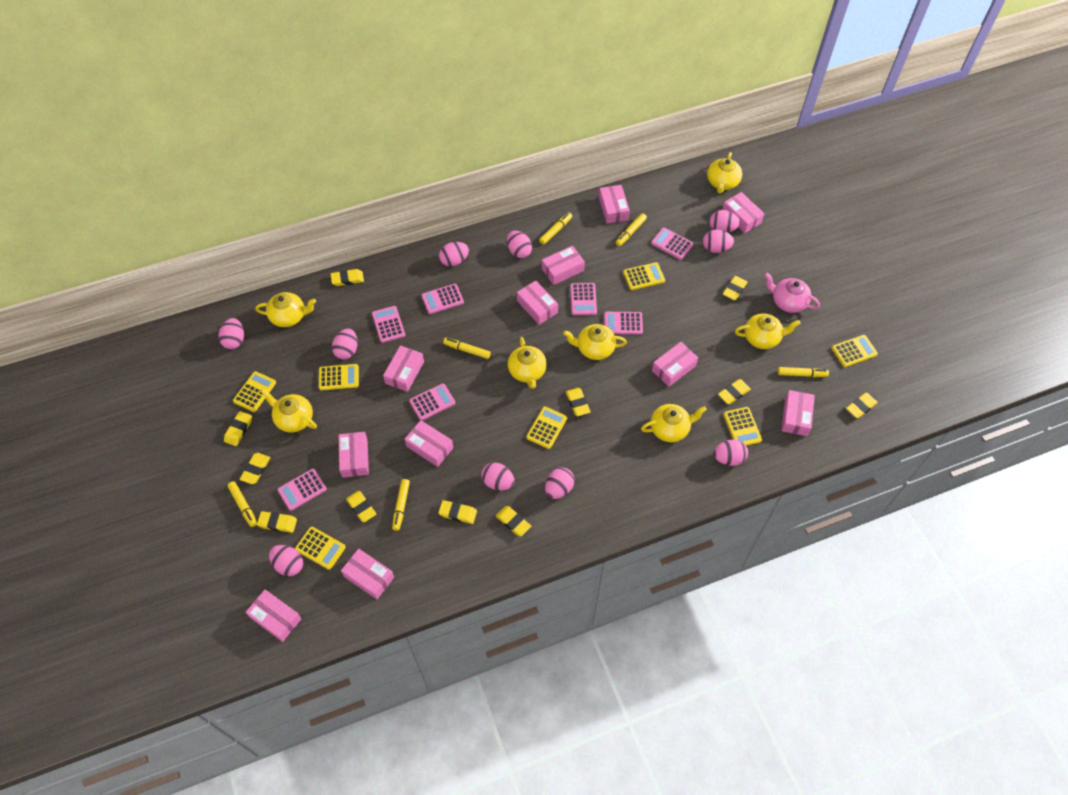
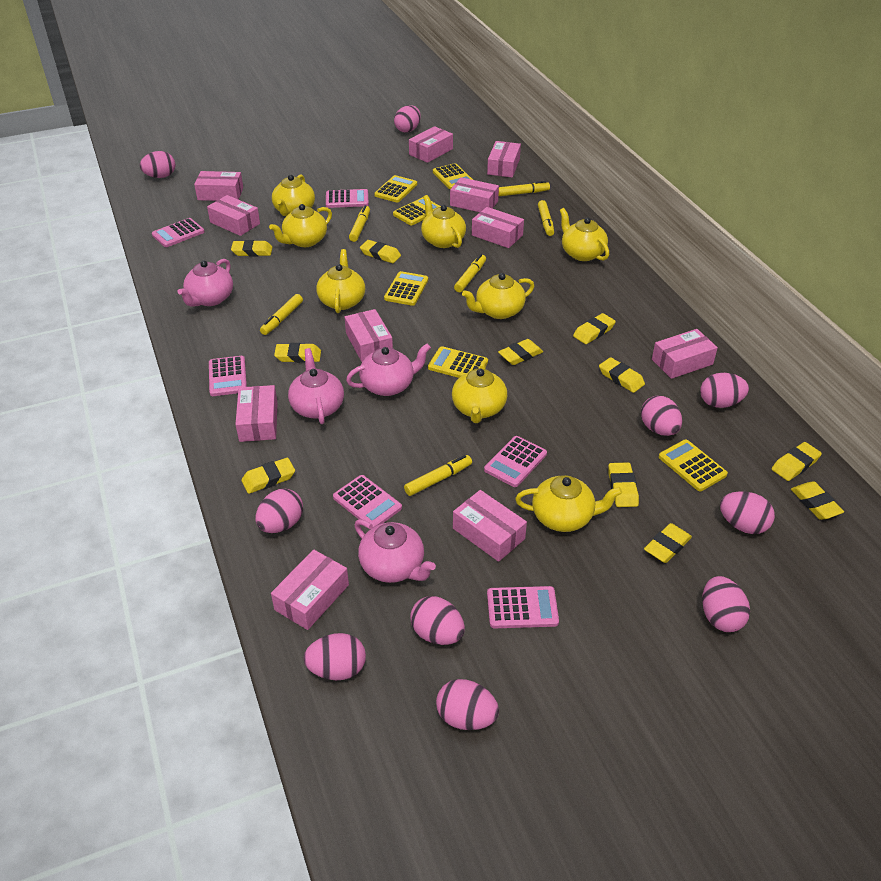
pink calculator: 7 -> 6
pink teapot: 1 -> 4
yellow calculator: 7 -> 6
yellow teapot: 7 -> 8

